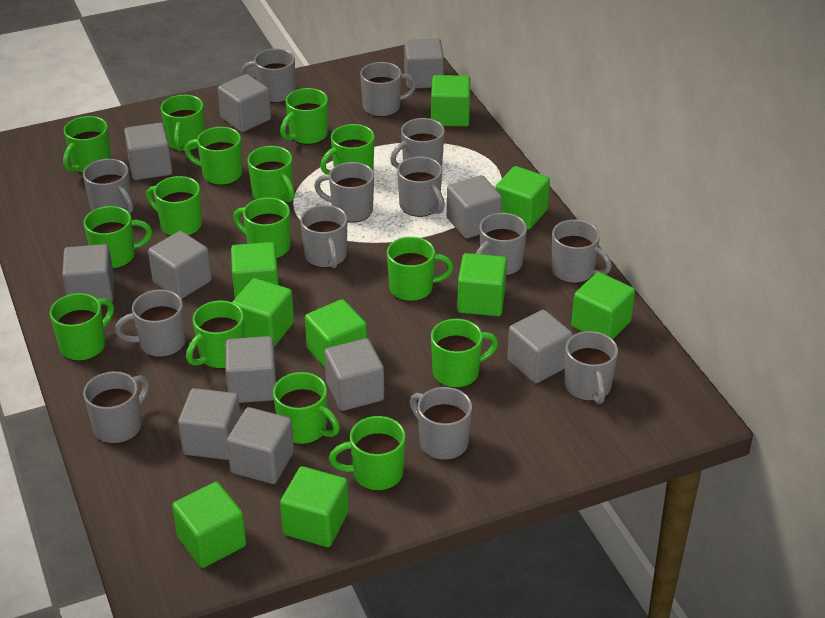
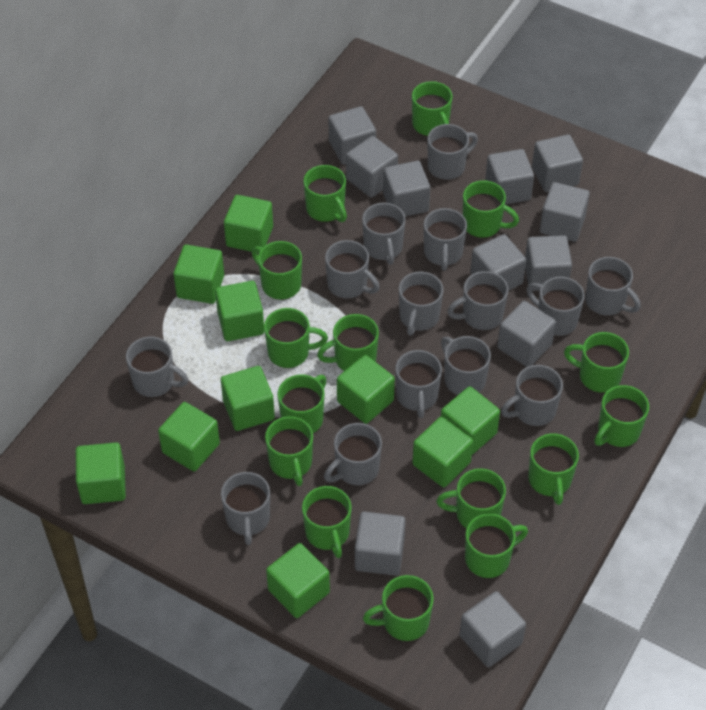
green cube: 9 -> 10
grey mug: 13 -> 14

